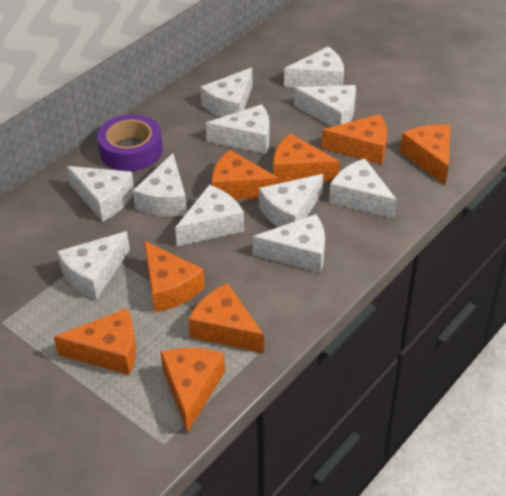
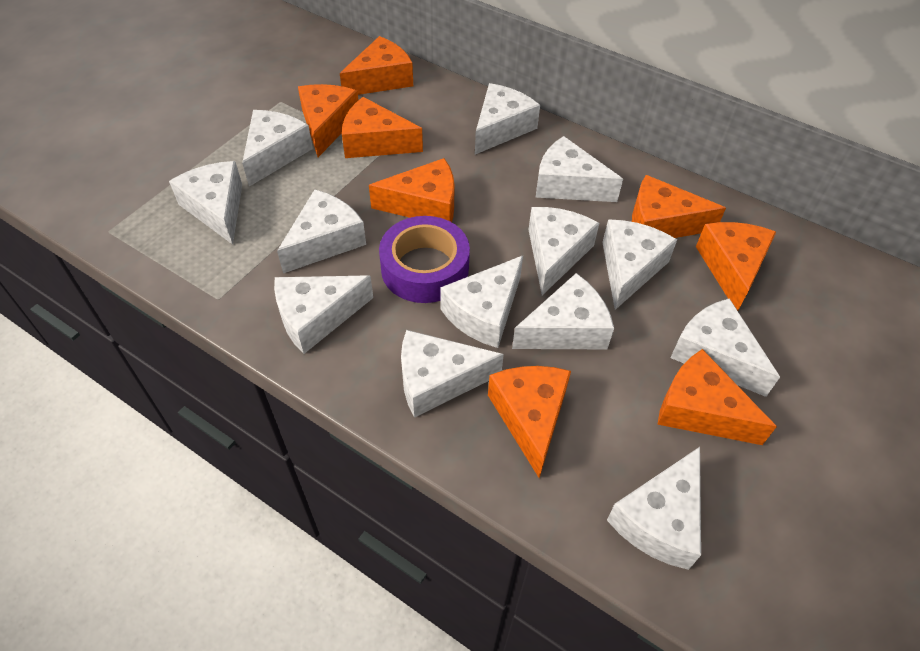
white cheese: 11 -> 13

